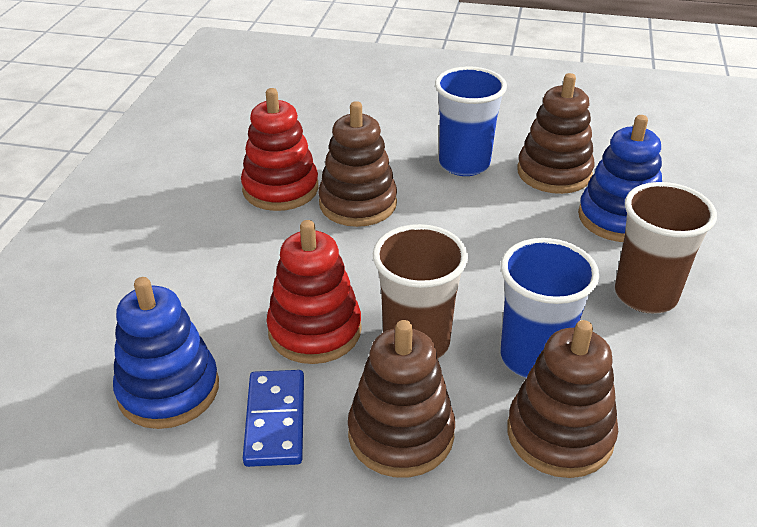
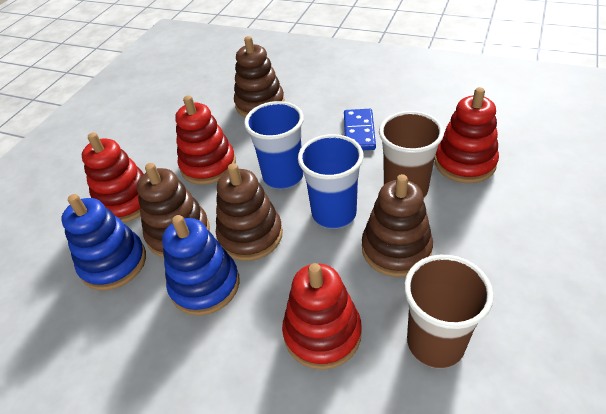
red stacking toy: 2 -> 4

